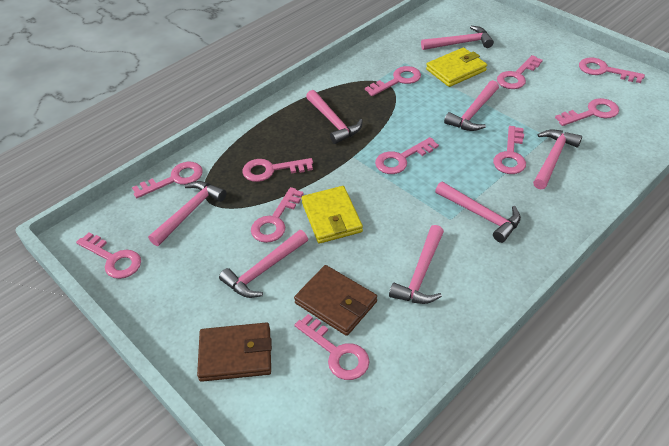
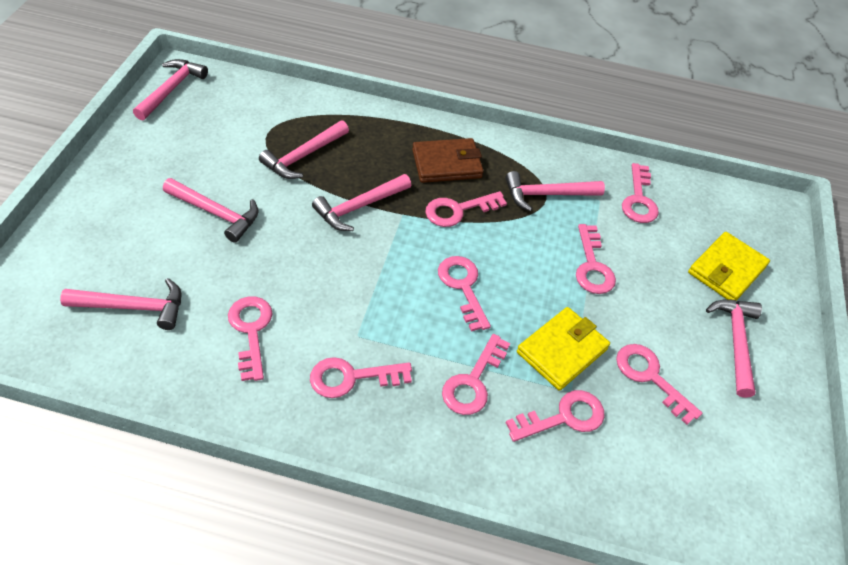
brown wallet: 2 -> 1
pink hammer: 8 -> 7
pink key: 11 -> 9

